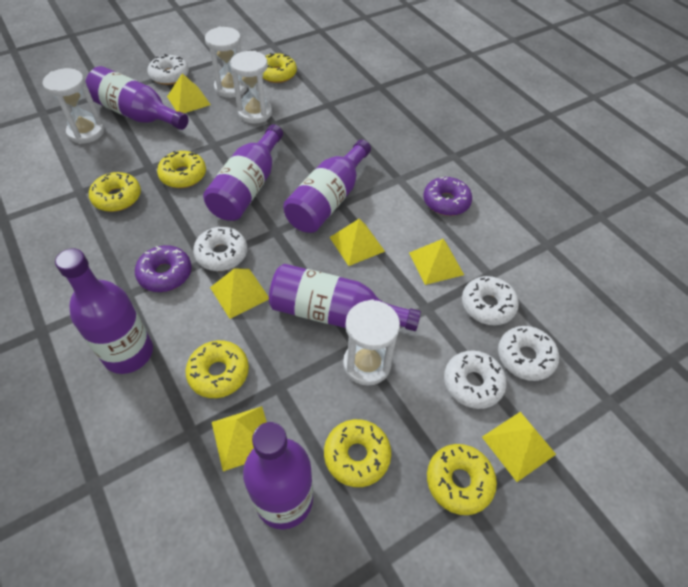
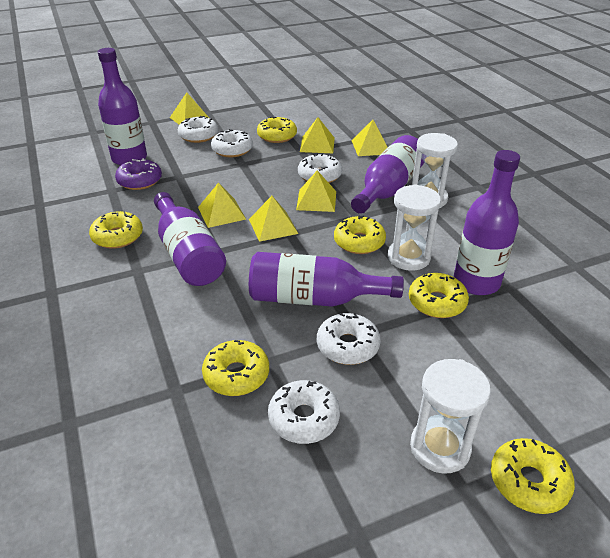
purple bottle: 6 -> 5
purple donut: 2 -> 1
white hourglass: 4 -> 3

